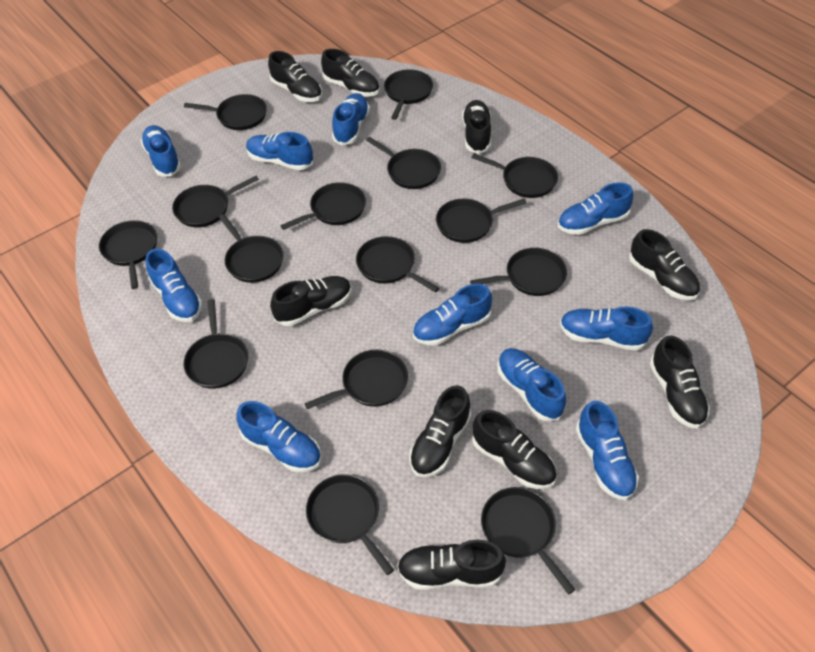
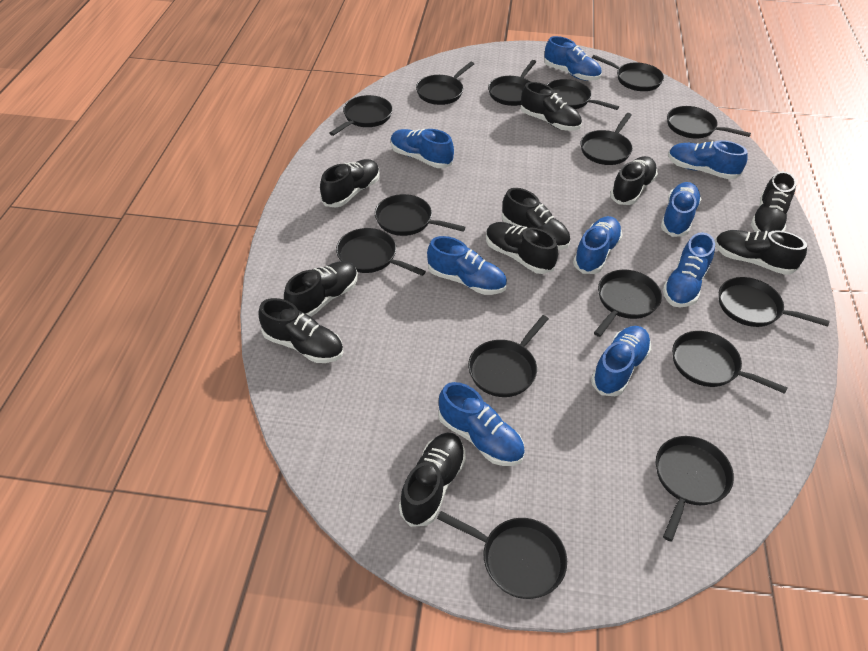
black shoe: 9 -> 10
blue shoe: 10 -> 9

